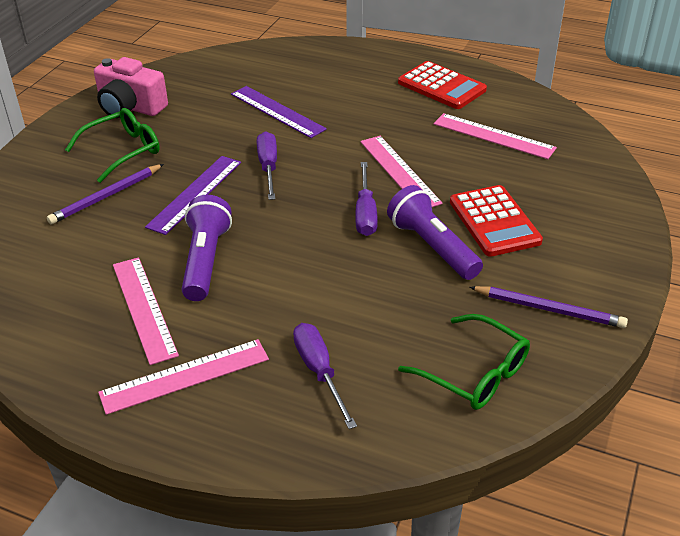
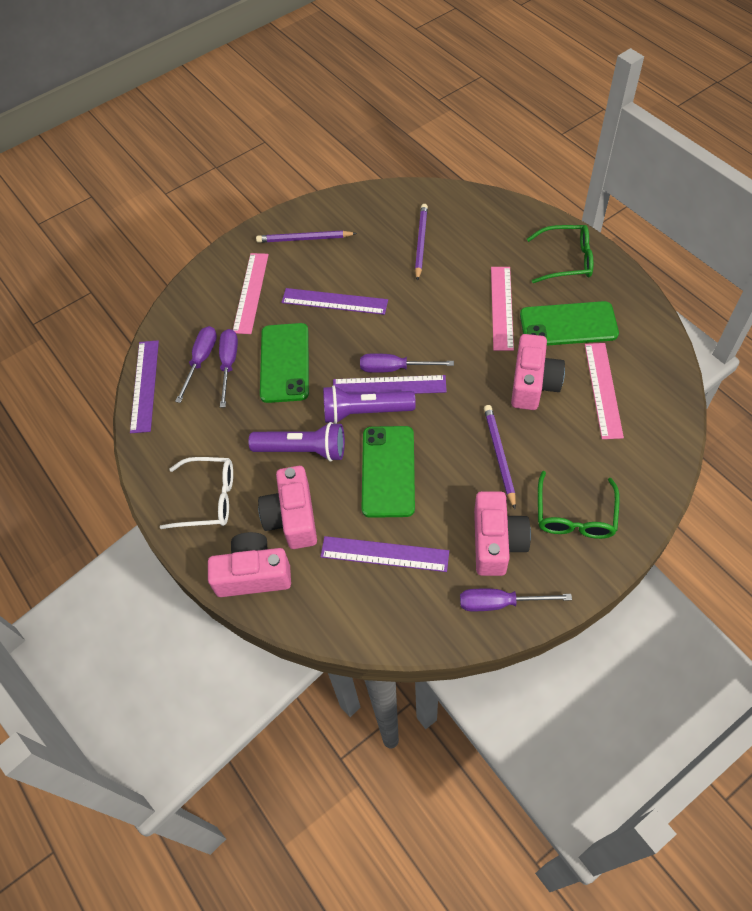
green phone: 0 -> 3
pink camera: 1 -> 4
pink ruler: 4 -> 3
purple pencil: 2 -> 3
purple ruler: 2 -> 4
purple screwdriver: 3 -> 4
red calculator: 2 -> 0
white glasses: 0 -> 1

